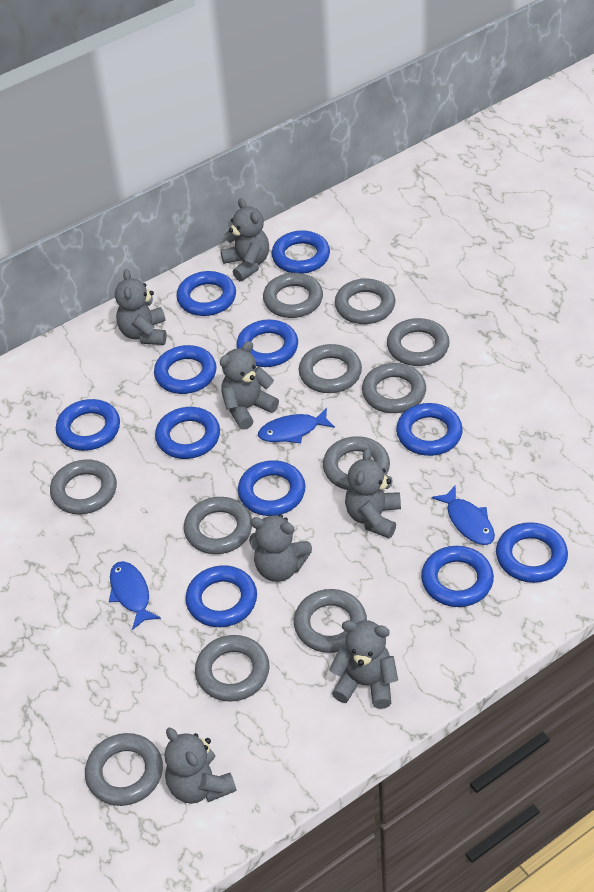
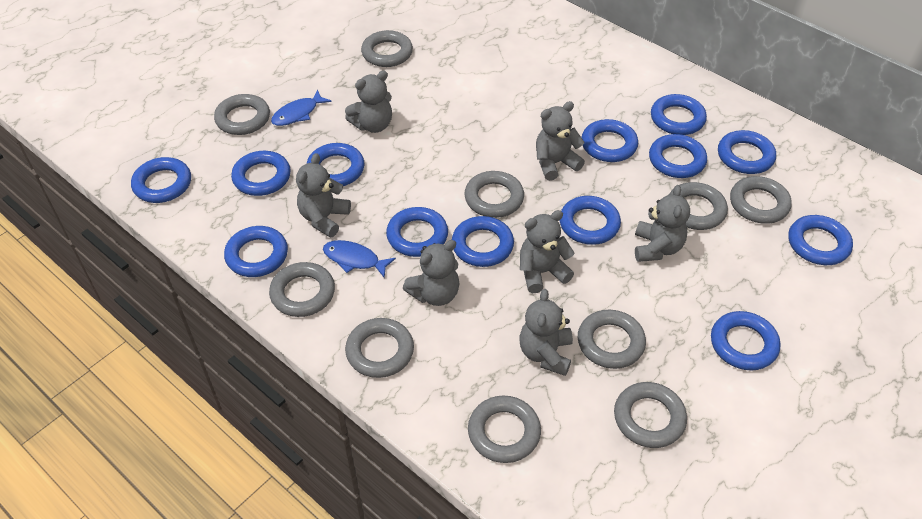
blue fish: 3 -> 2
blue ring: 11 -> 13
grey ring: 11 -> 10

